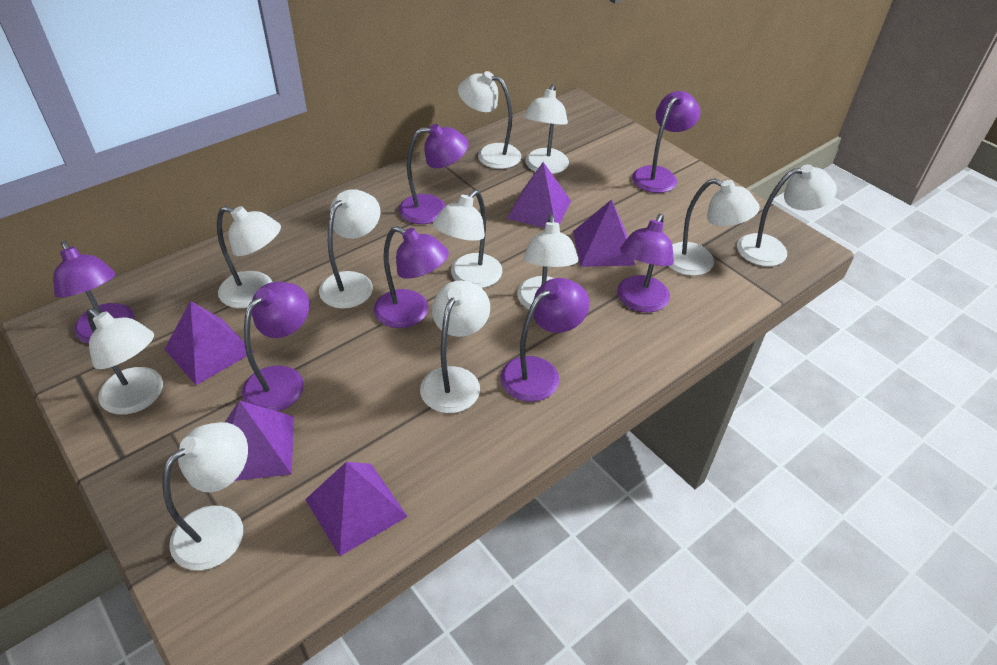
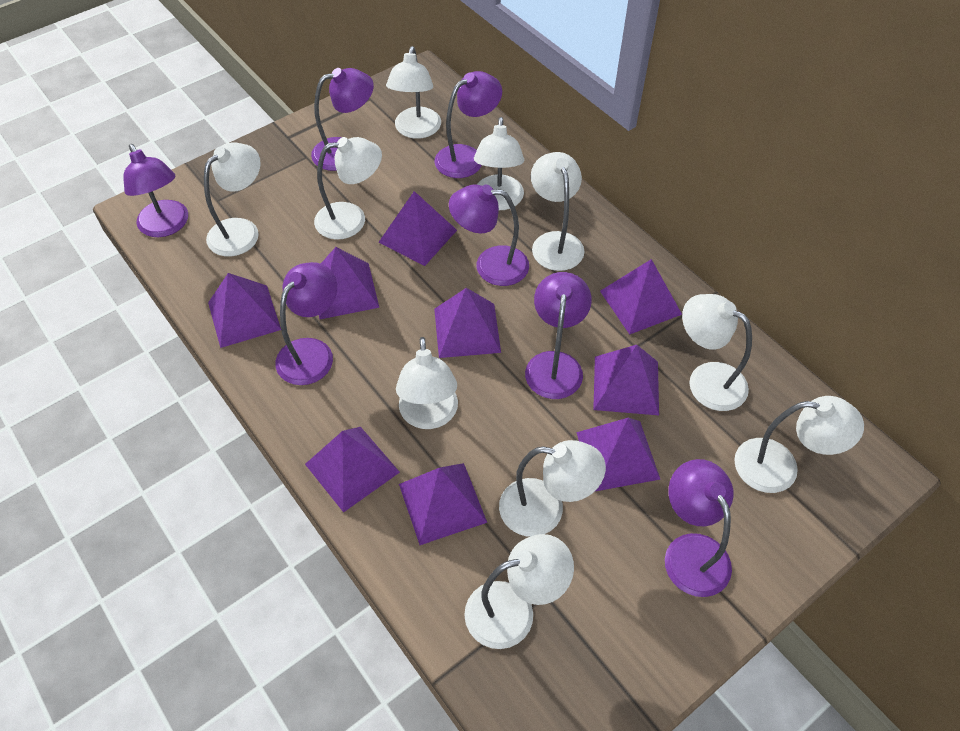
purple pyramid: 5 -> 9
white lamp: 11 -> 10

